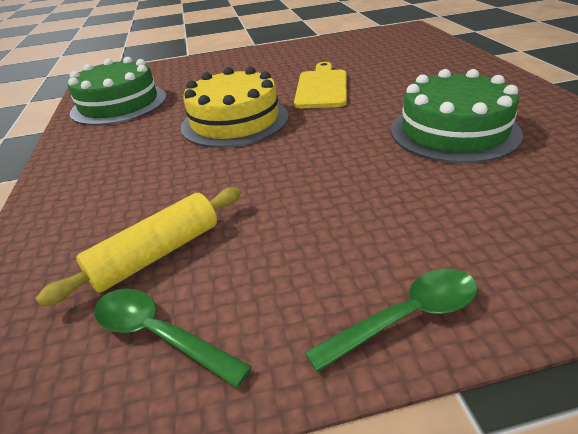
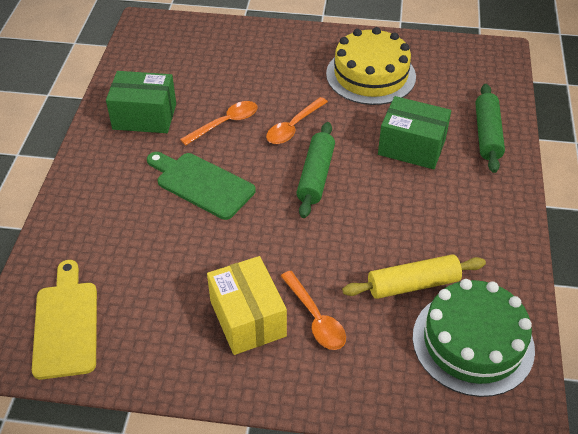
green box: 0 -> 2
green cake: 2 -> 1
green cutting board: 0 -> 1
green rolling pin: 0 -> 2
green spoon: 2 -> 0
orange spoon: 0 -> 3
yellow box: 0 -> 1

